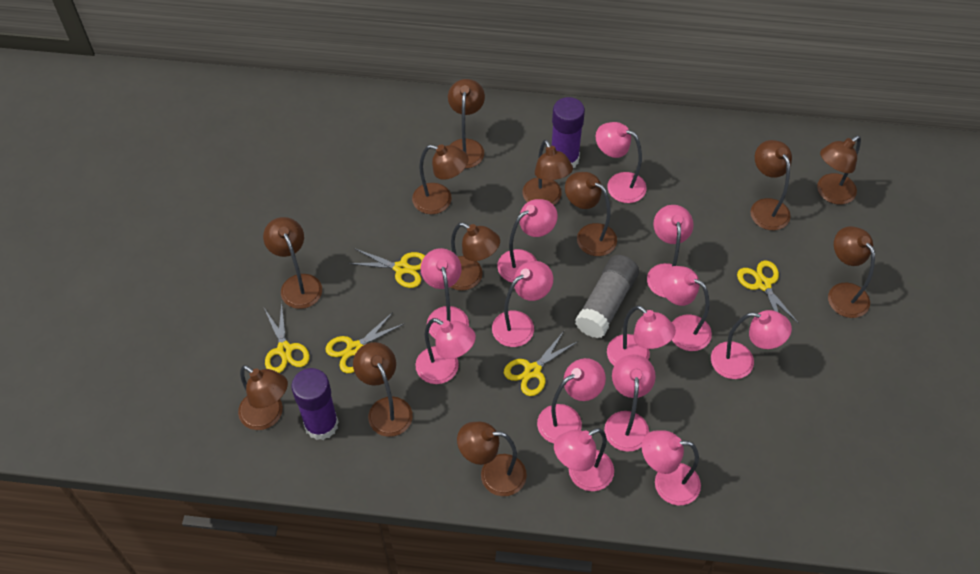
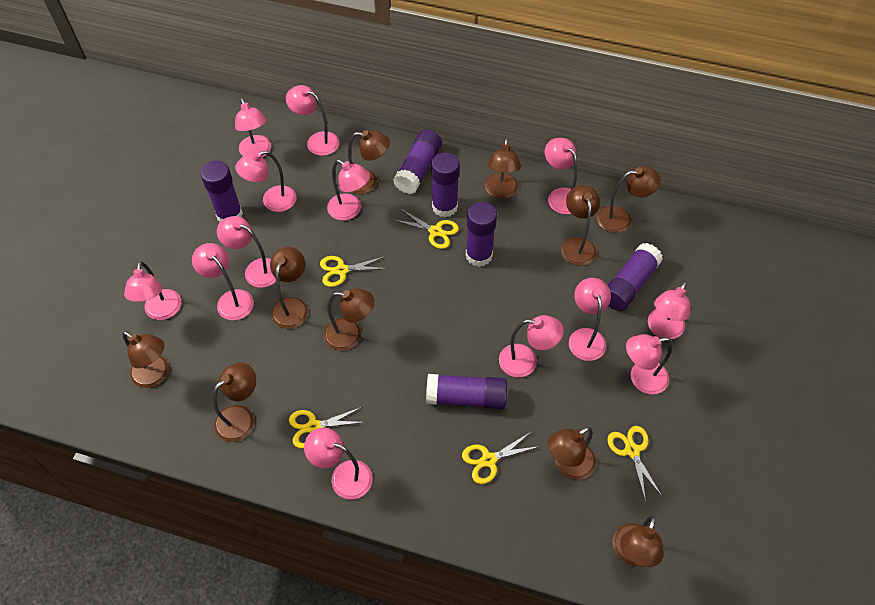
brown lamp: 12 -> 10
grey glue stick: 1 -> 0
purple glue stick: 2 -> 6

